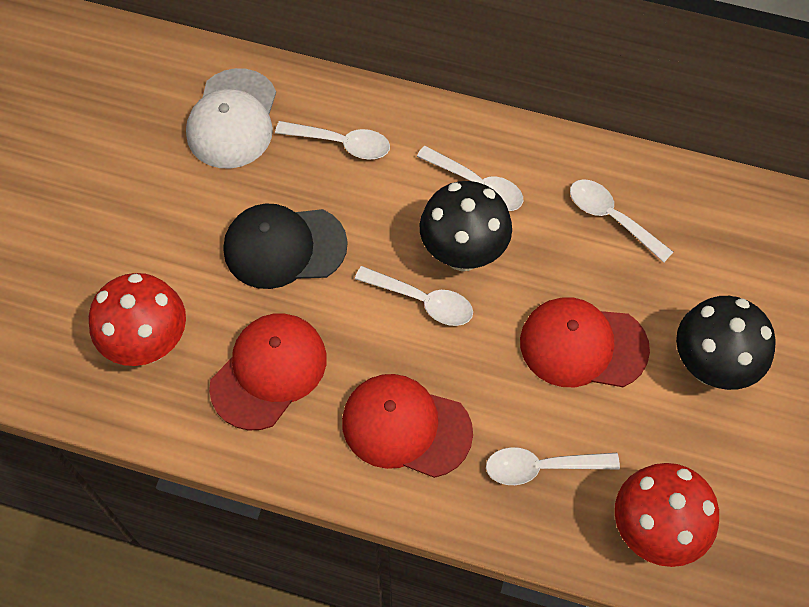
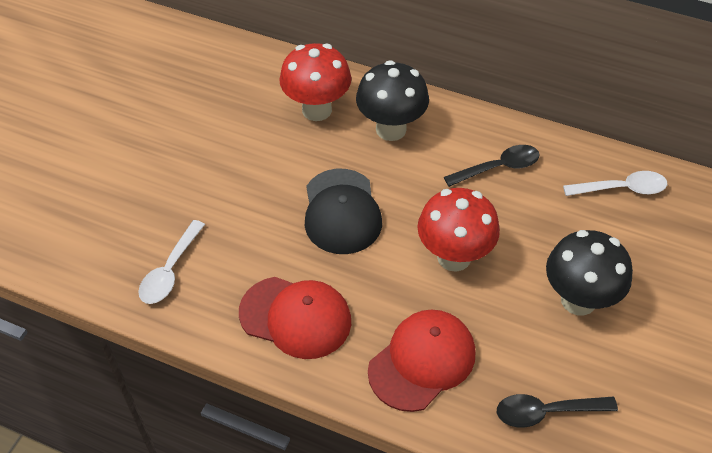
black spoon: 0 -> 2
red cap: 3 -> 2
white cap: 1 -> 0
white spoon: 5 -> 2

